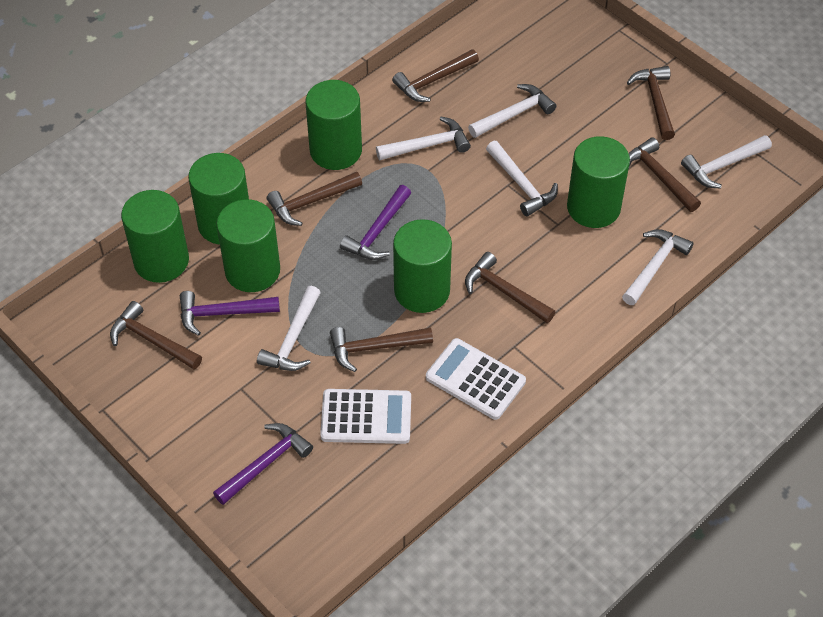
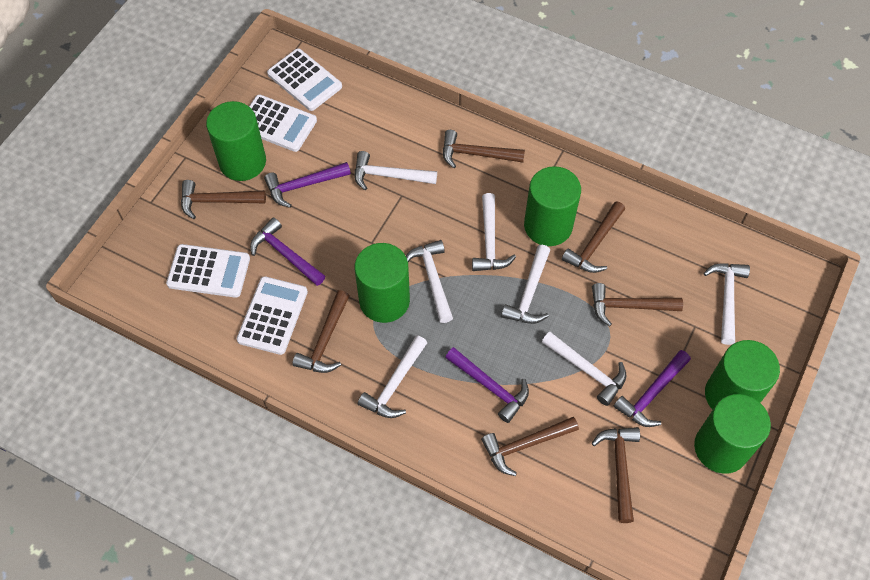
green cylinder: 6 -> 5
purple hammer: 3 -> 4
white calculator: 2 -> 4
white hammer: 6 -> 7

